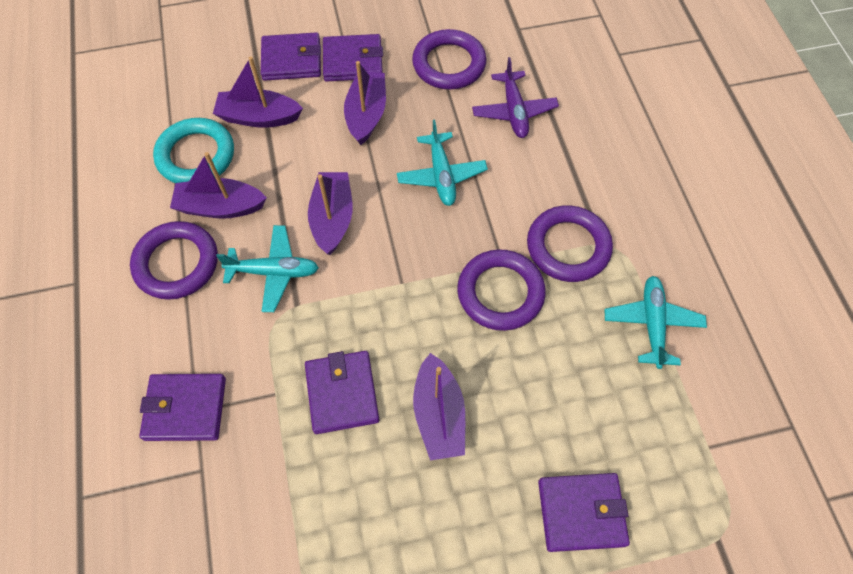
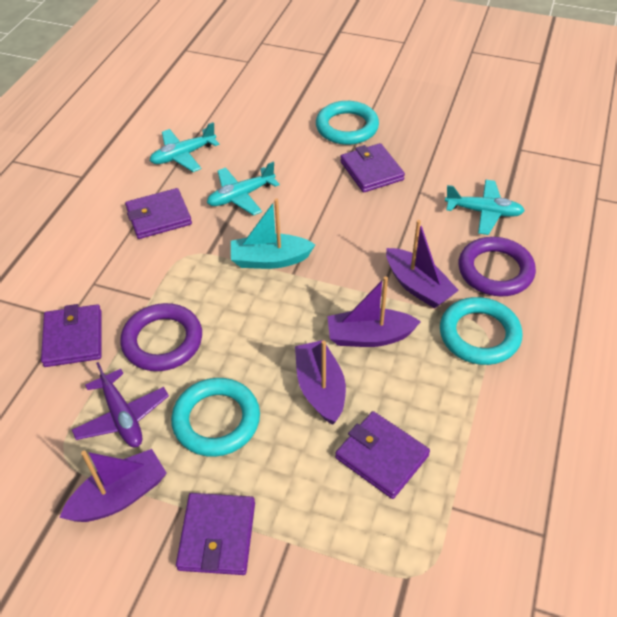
purple boat: 5 -> 4
purple ring: 4 -> 2
turquoise boat: 0 -> 1
turquoise ring: 1 -> 3

